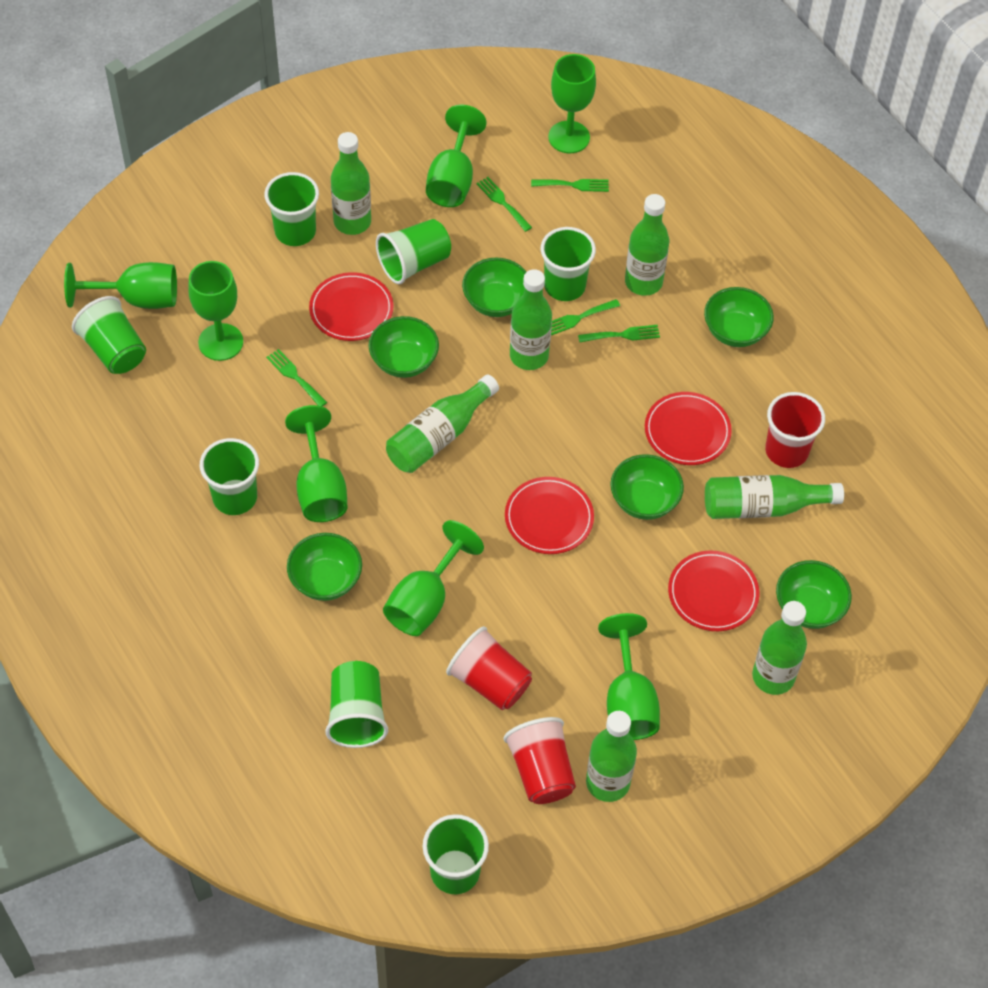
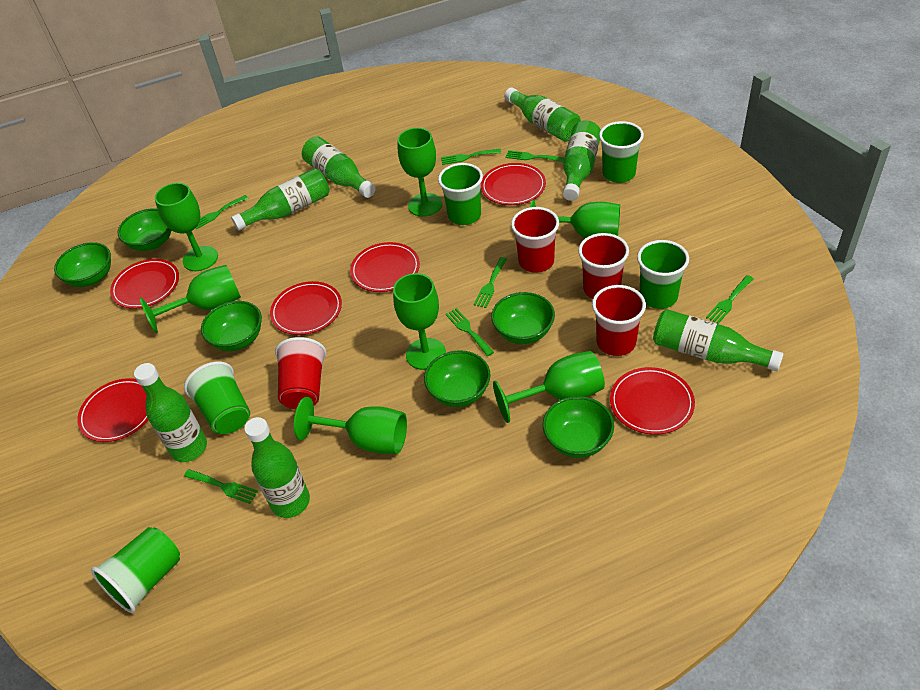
green cup: 7 -> 5
green fork: 5 -> 7
red cup: 3 -> 4
red plate: 4 -> 6

